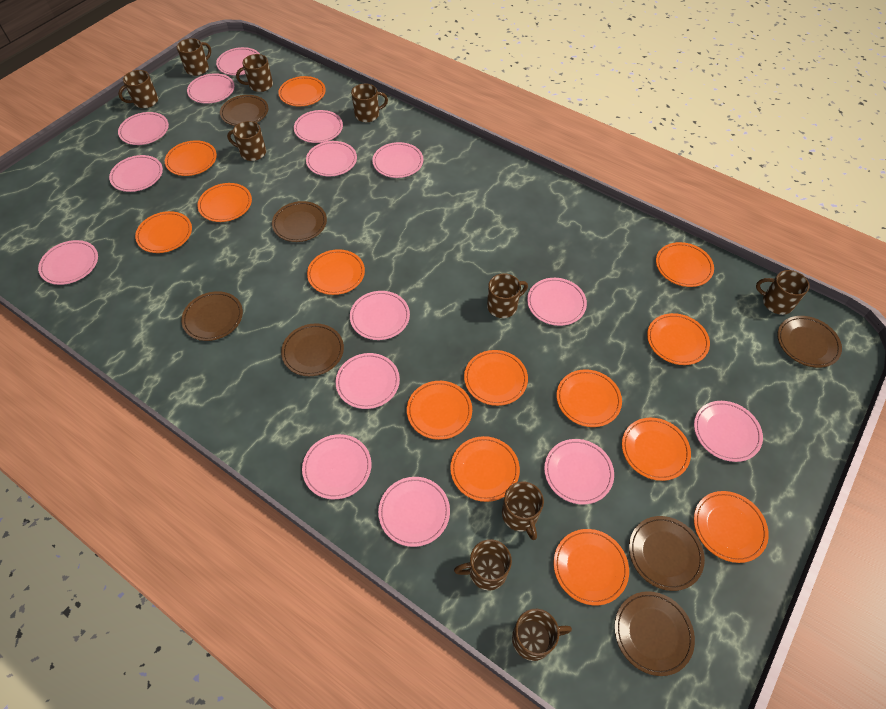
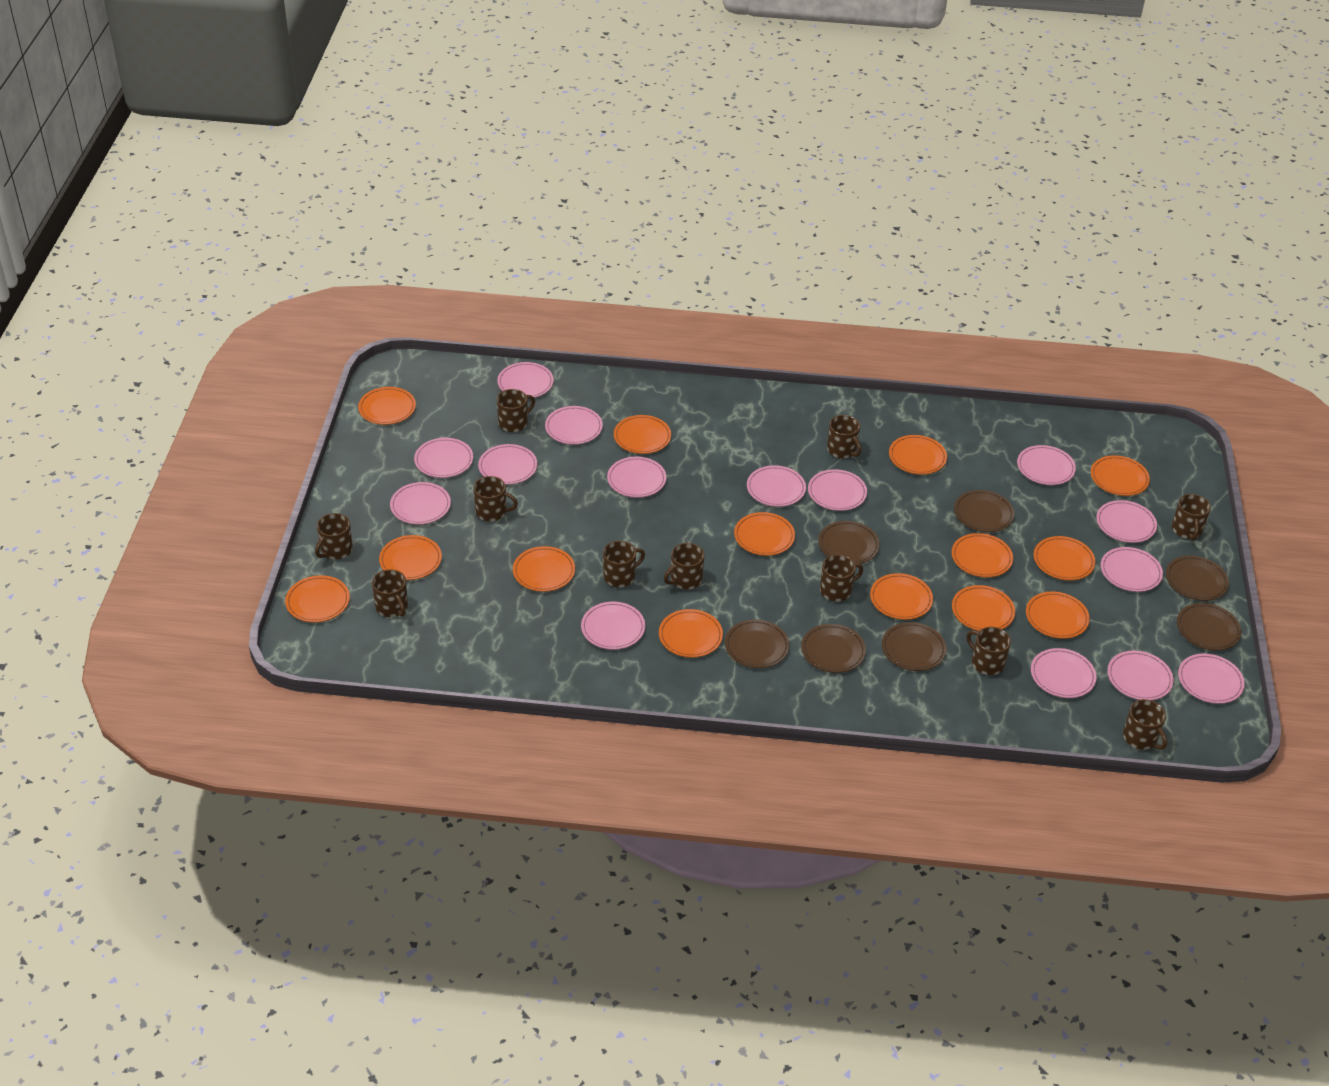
brown mug: 10 -> 11

